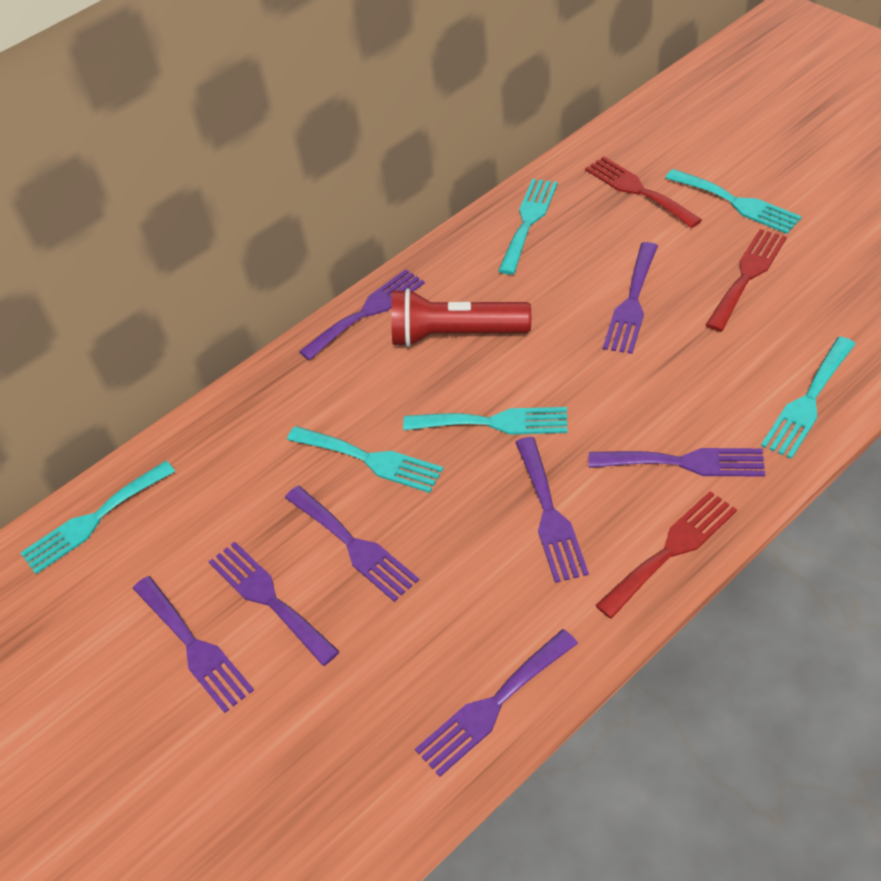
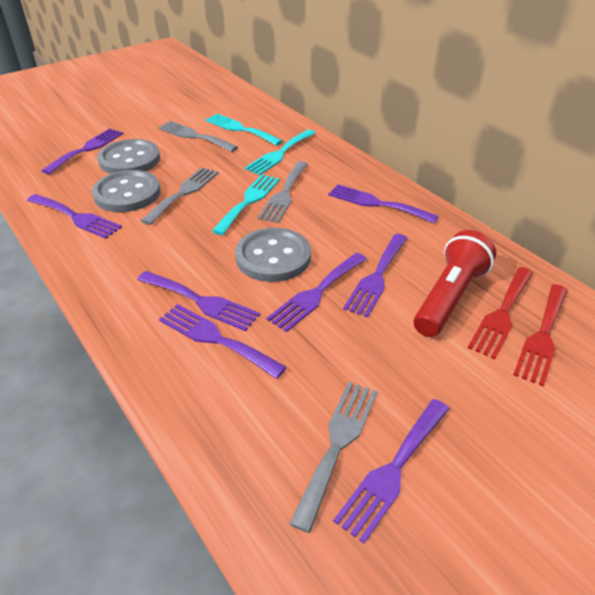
grey button: 0 -> 3
grey fork: 0 -> 4
red fork: 3 -> 2
turquoise fork: 6 -> 3

